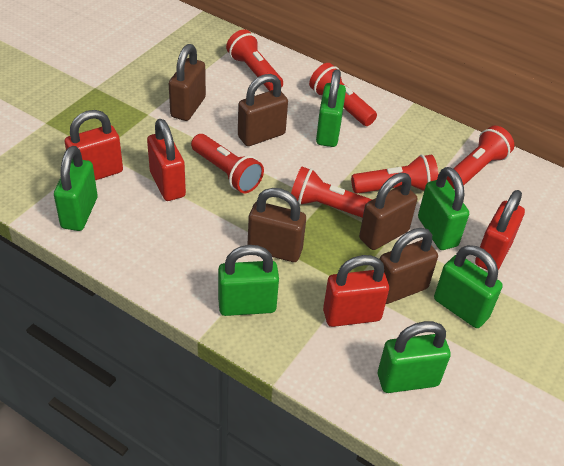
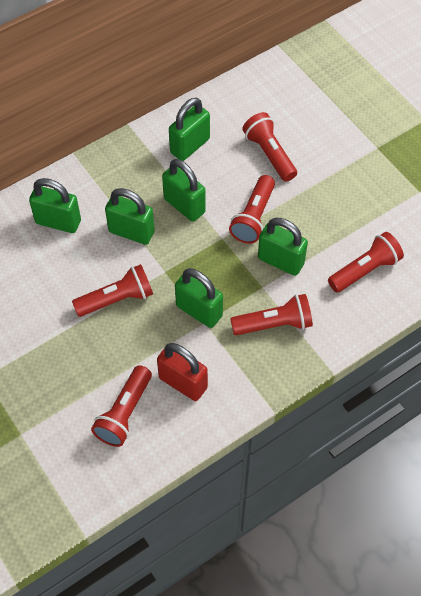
brown padlock: 5 -> 0
red padlock: 4 -> 1

